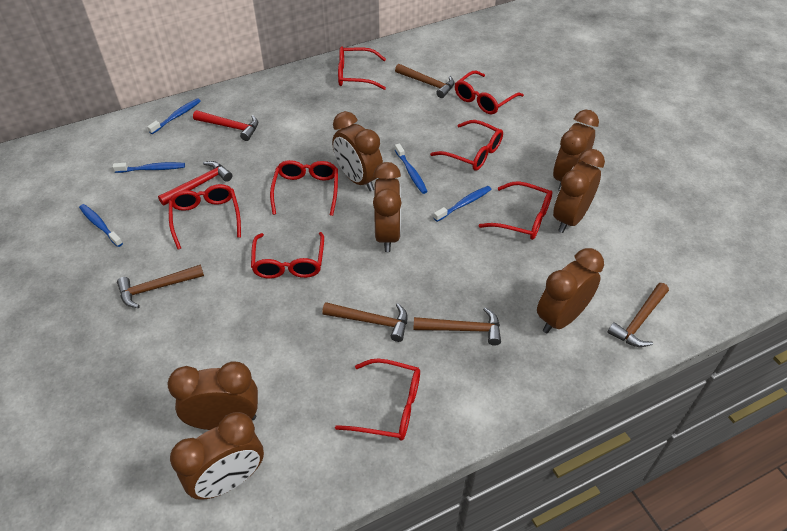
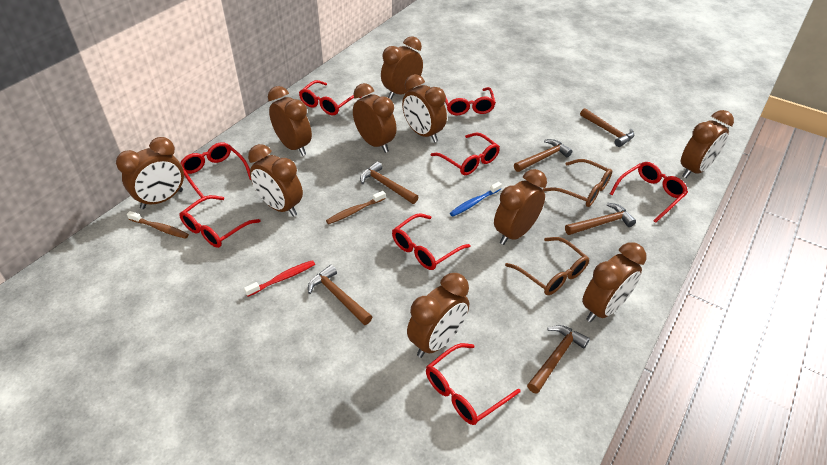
blue toothbrush: 5 -> 1
brown clock: 7 -> 10
brown glasses: 0 -> 2
brown hammer: 5 -> 6
brown toothbrush: 0 -> 2
red hammer: 2 -> 0
red toothbrush: 0 -> 1

